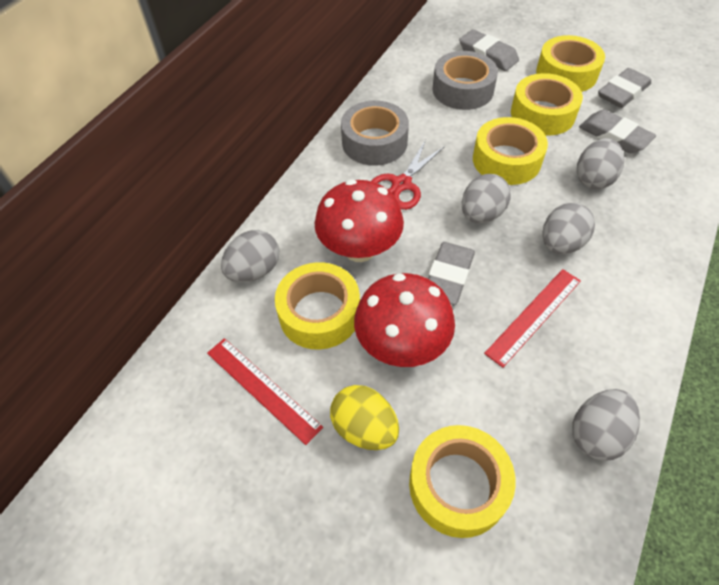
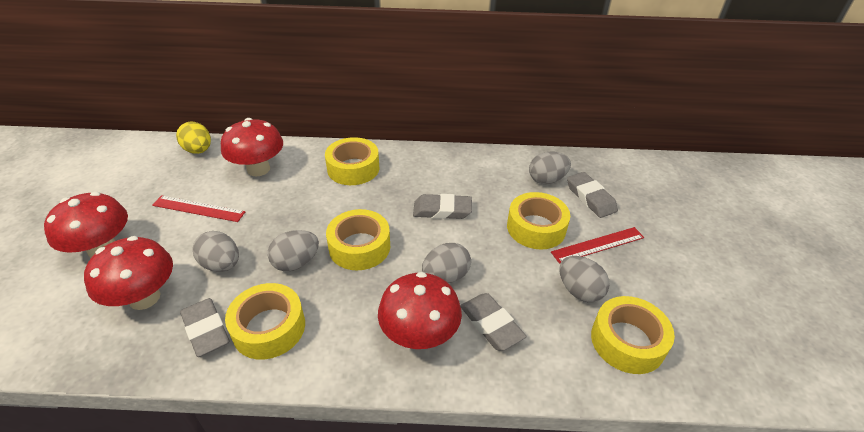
grey tape: 2 -> 0
red mushroom: 2 -> 4
red scissors: 1 -> 0

